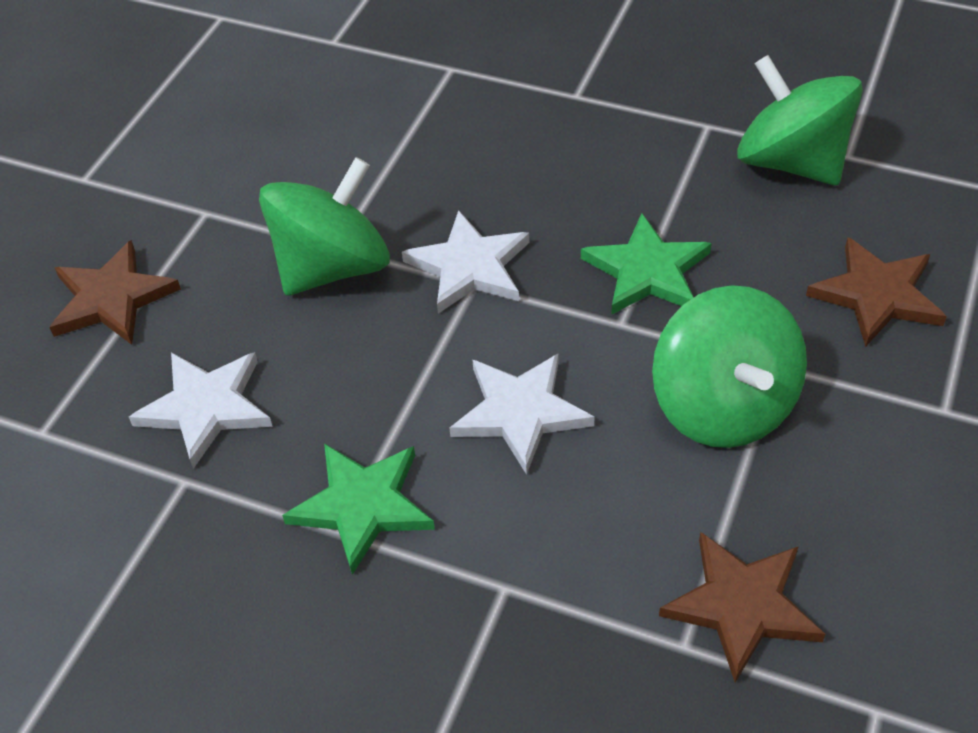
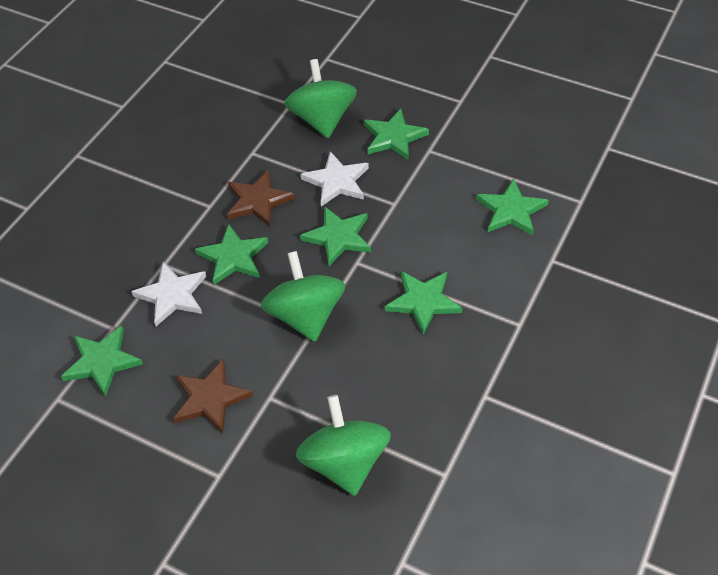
brown star: 3 -> 2
green star: 2 -> 6
white star: 3 -> 2

